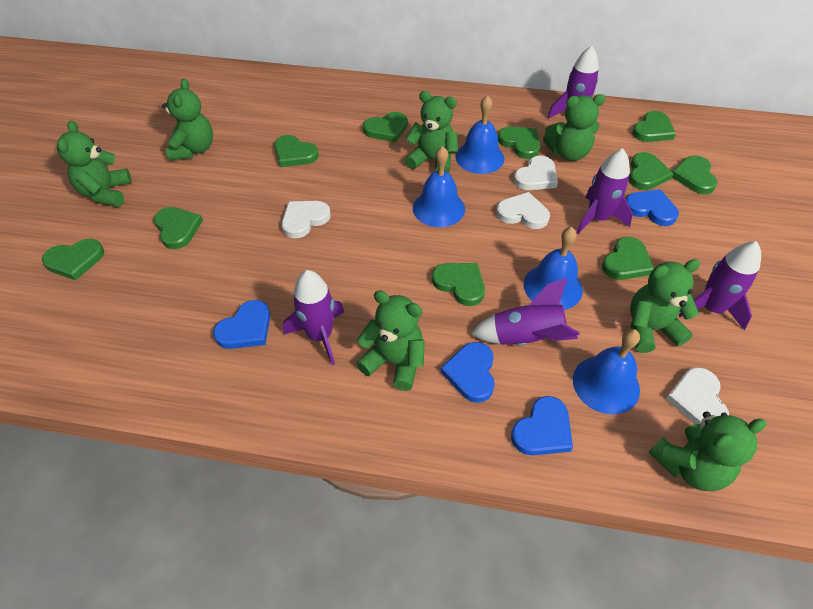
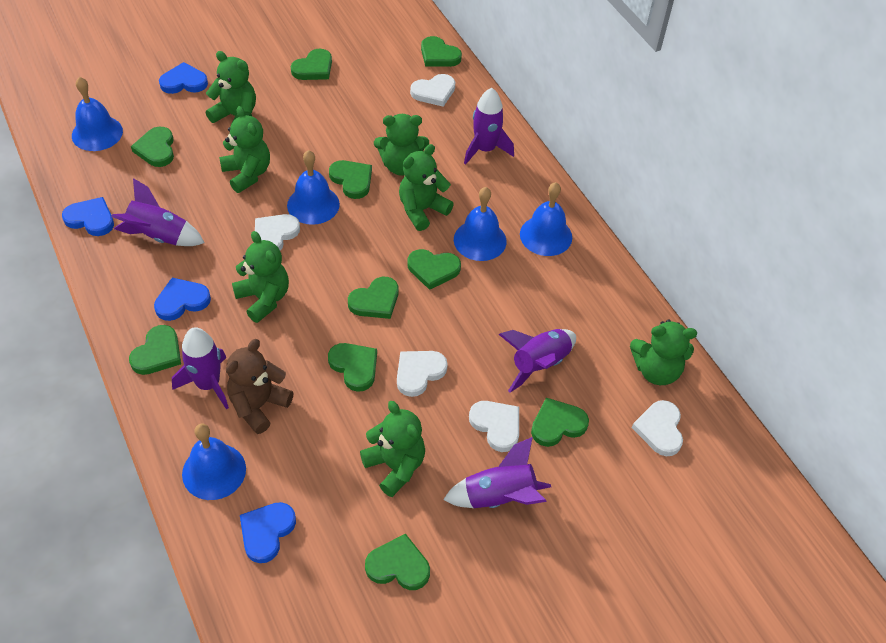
blue bell: 4 -> 5
brown teddy bear: 0 -> 1
white heart: 4 -> 5

